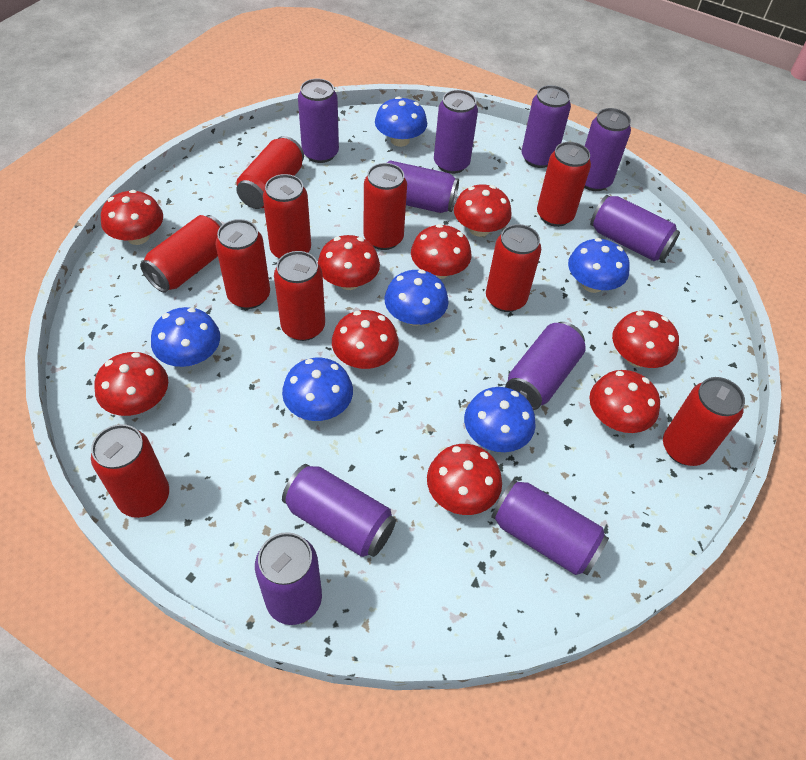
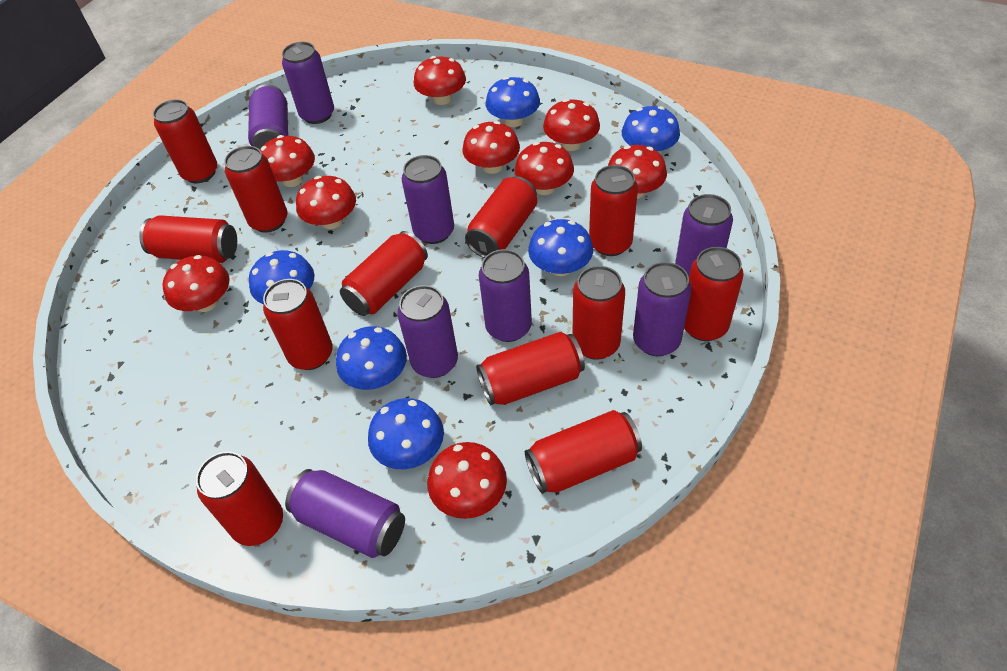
purple can: 10 -> 8
red can: 10 -> 12

